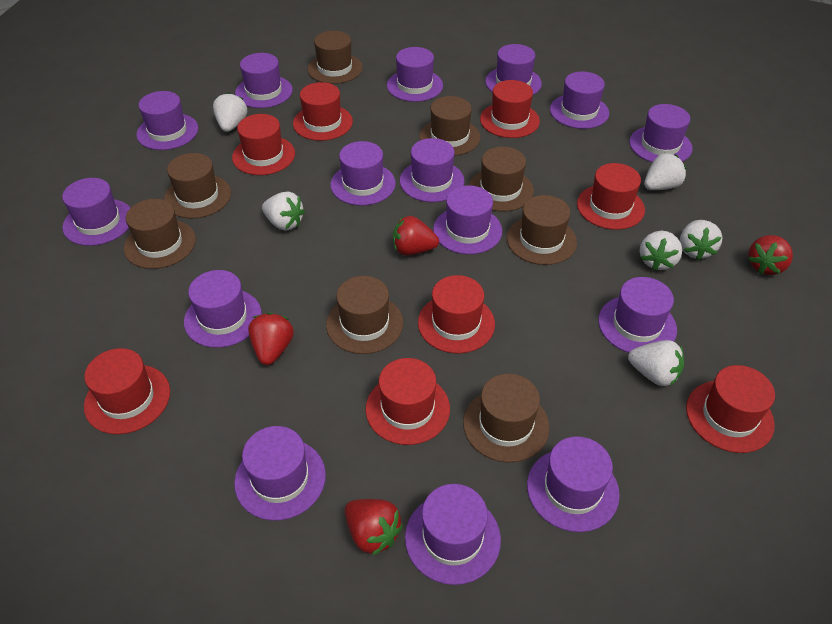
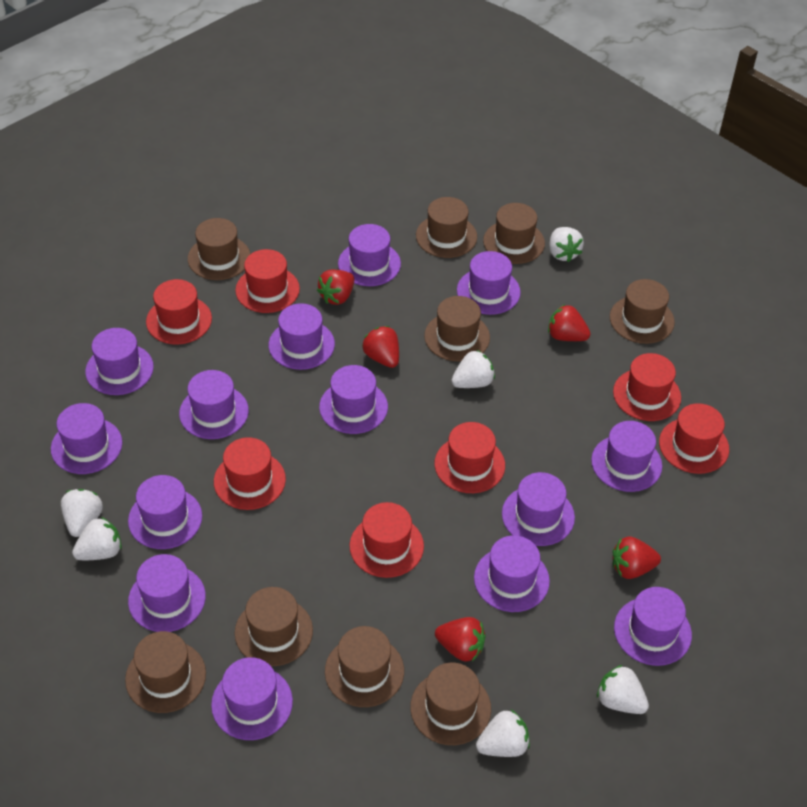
brown hat: 8 -> 9
purple hat: 15 -> 14
red hat: 8 -> 7
red strawberry: 4 -> 5

